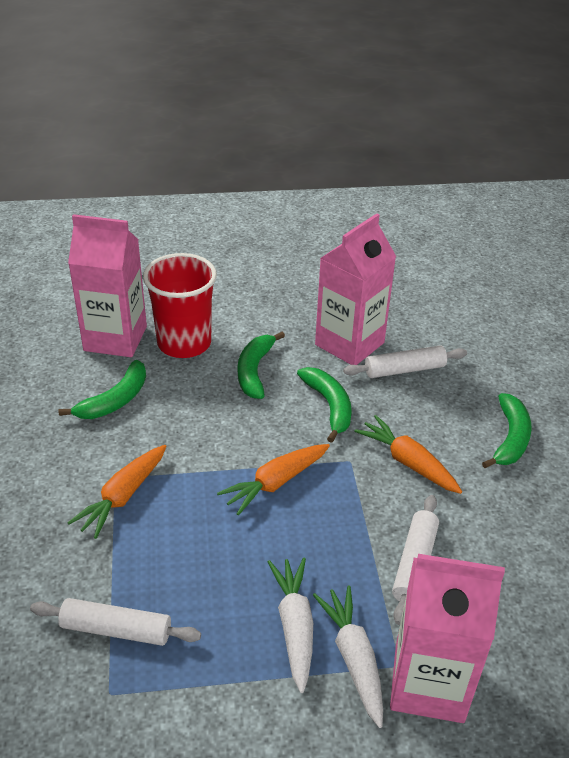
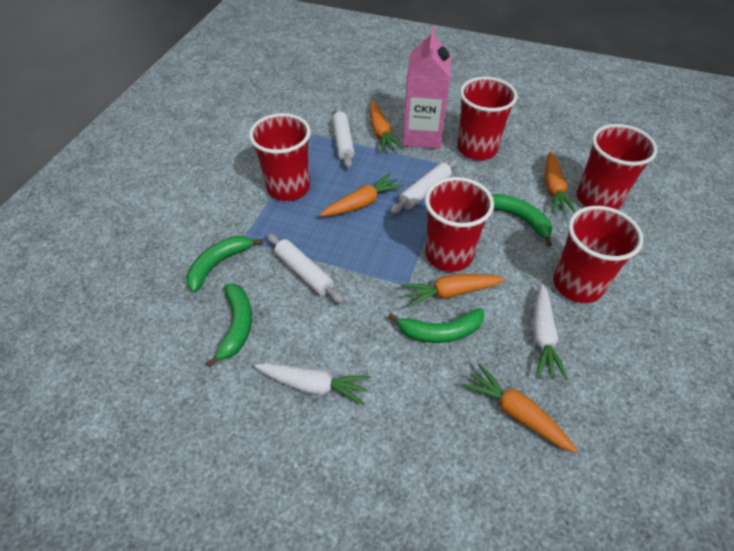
orange carrot: 3 -> 5
pink carton: 3 -> 1
red cup: 1 -> 5

